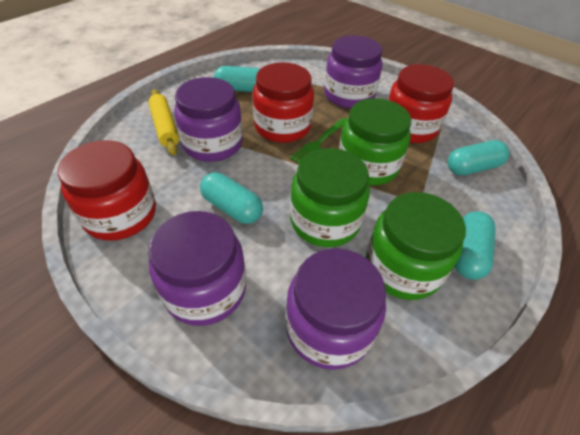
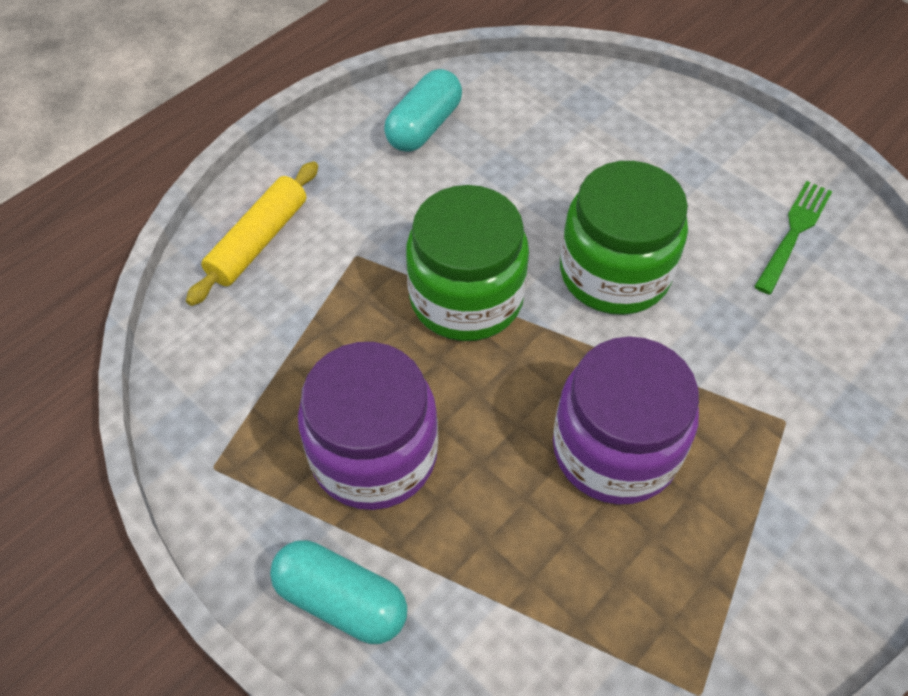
green jar: 3 -> 2
purple jar: 4 -> 2
red jar: 3 -> 0
turquoise capsule: 4 -> 2

